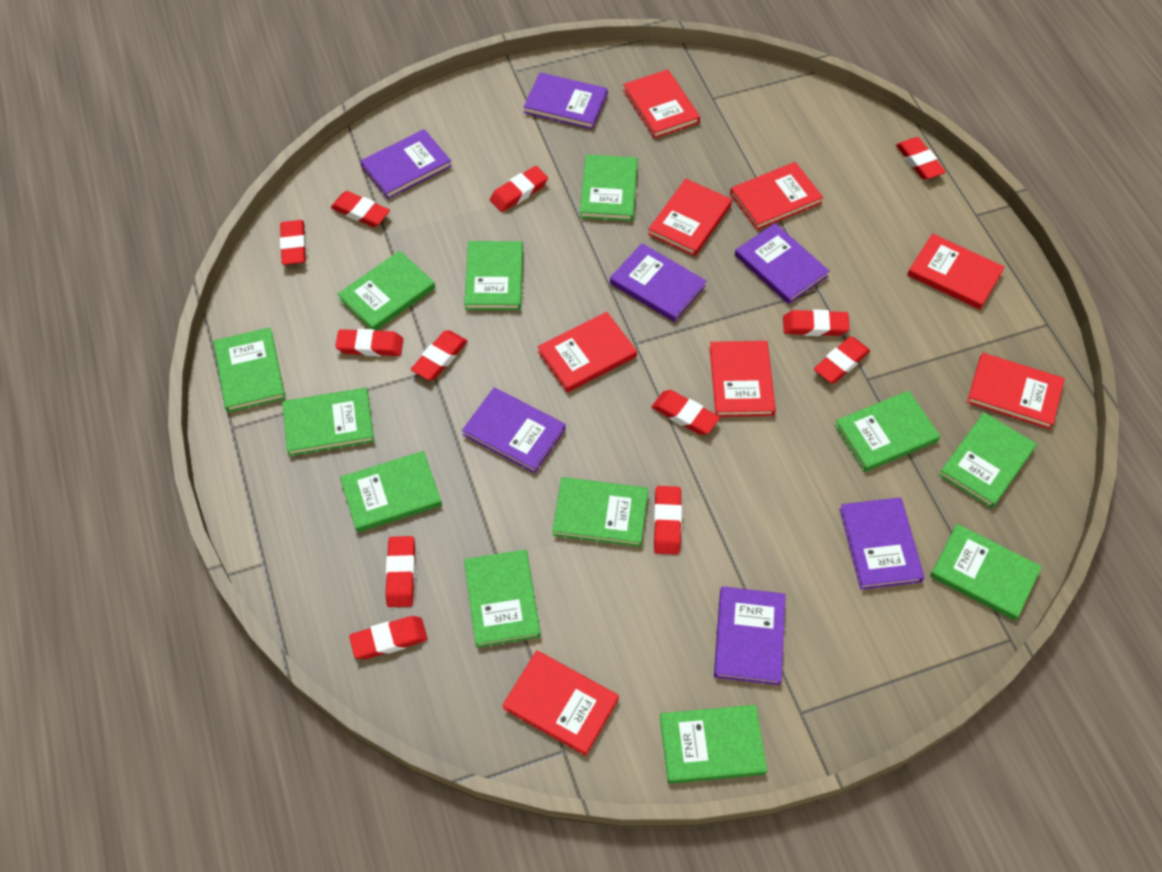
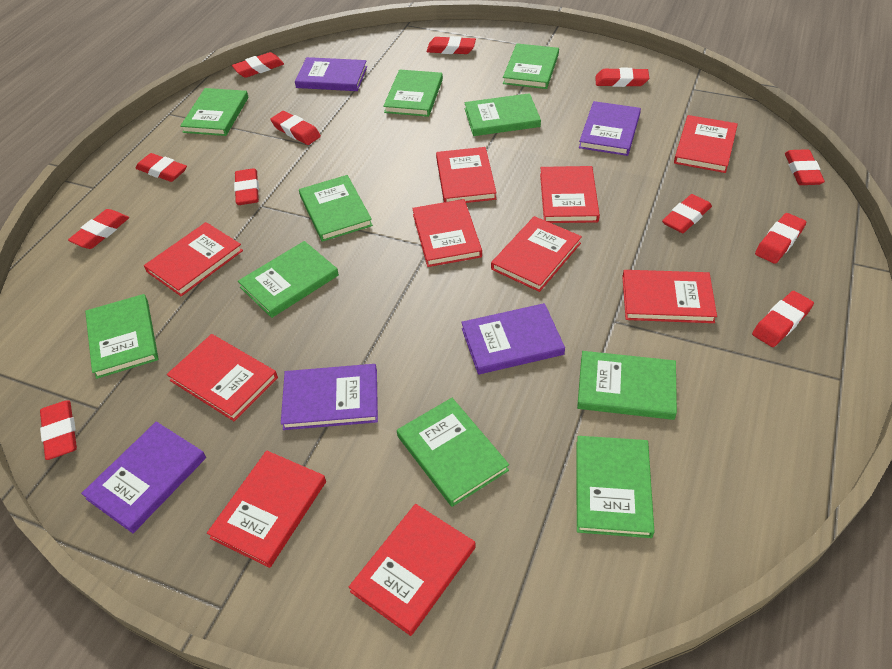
green book: 12 -> 10
purple book: 7 -> 5
red book: 8 -> 10

